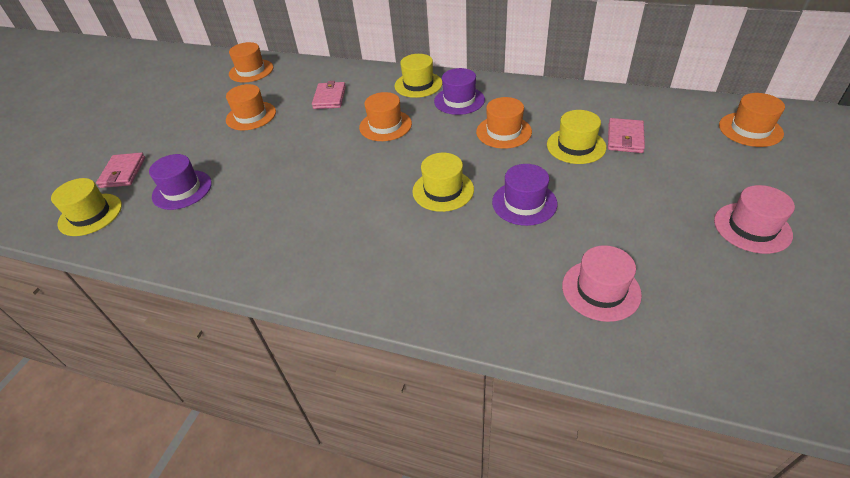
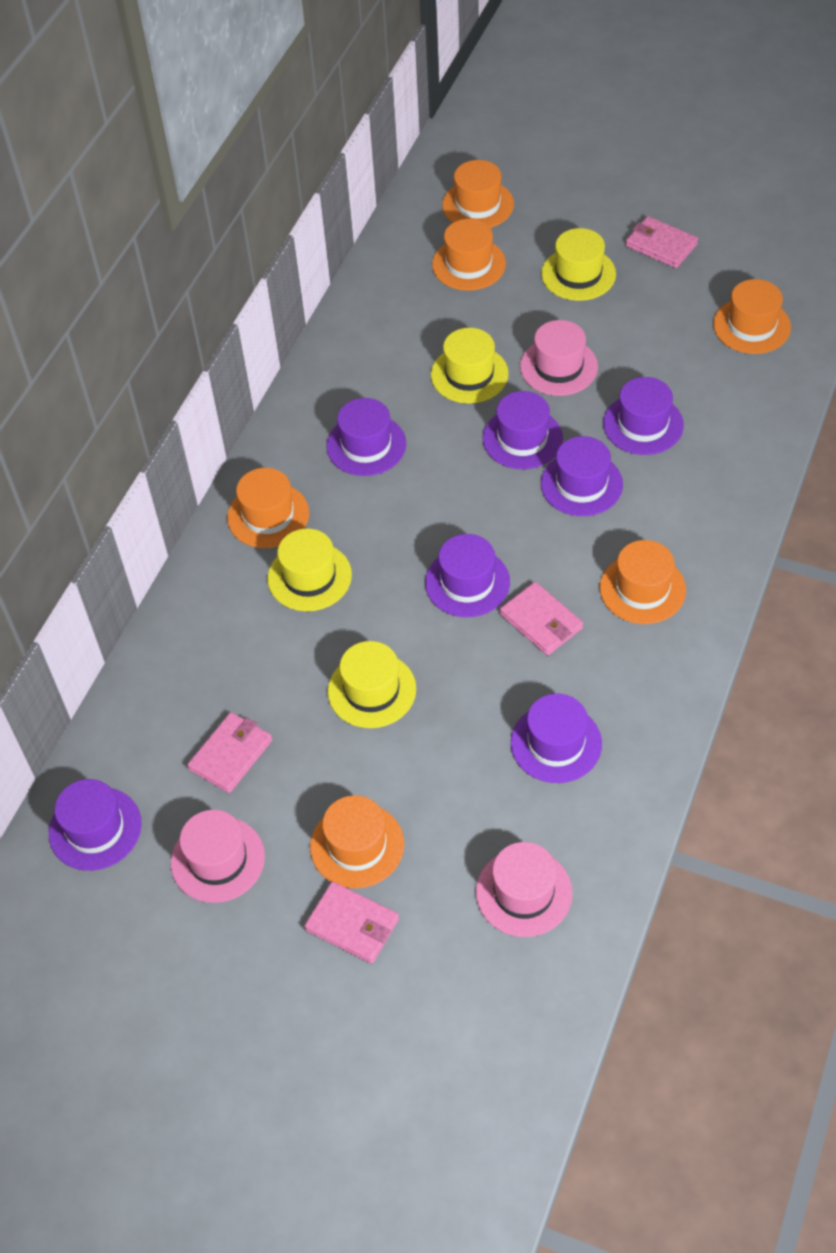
orange hat: 5 -> 6
pink hat: 2 -> 3
pink wallet: 3 -> 4
purple hat: 3 -> 7

